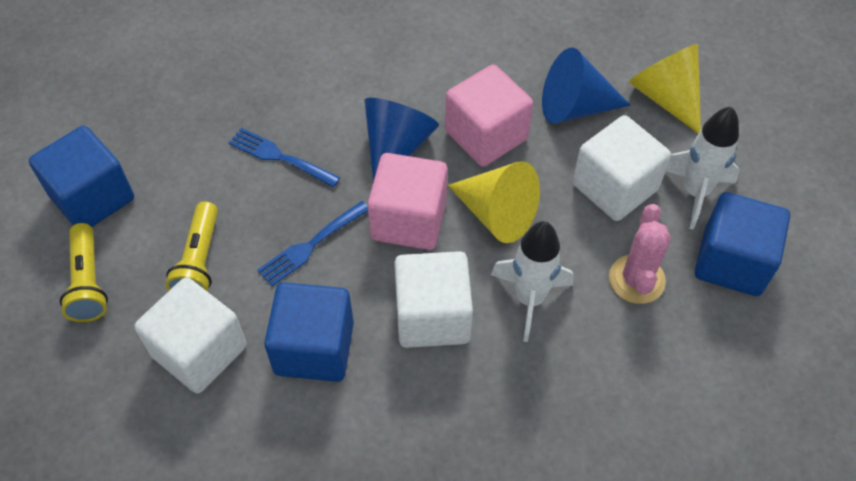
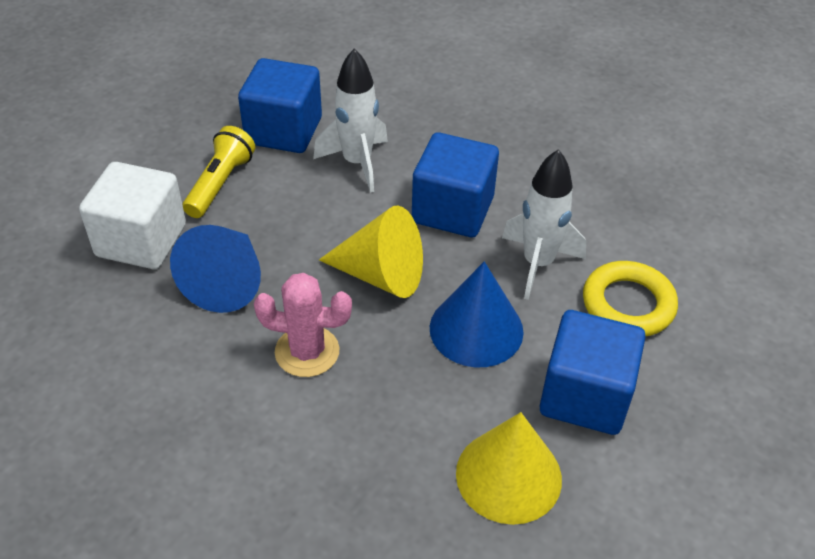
blue fork: 2 -> 0
pink cube: 2 -> 0
white cube: 3 -> 1
yellow flashlight: 2 -> 1
yellow ring: 0 -> 1

